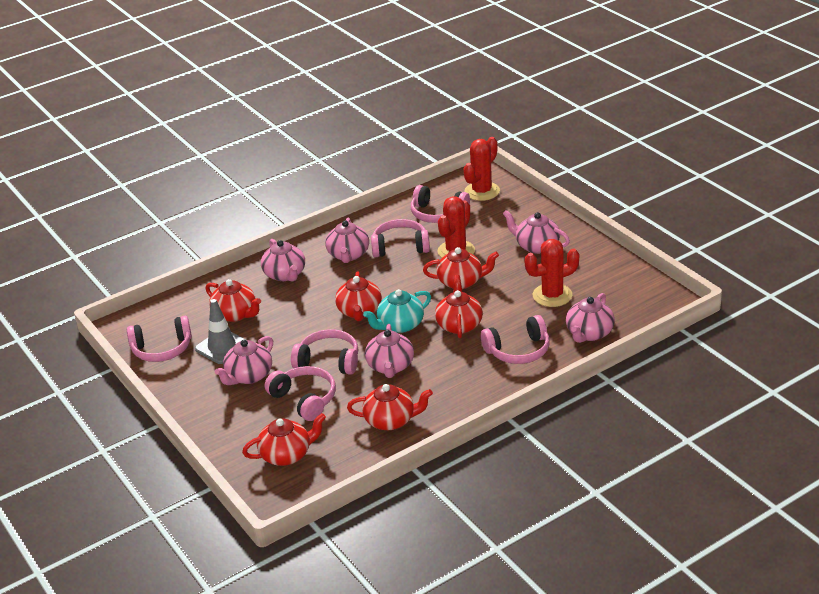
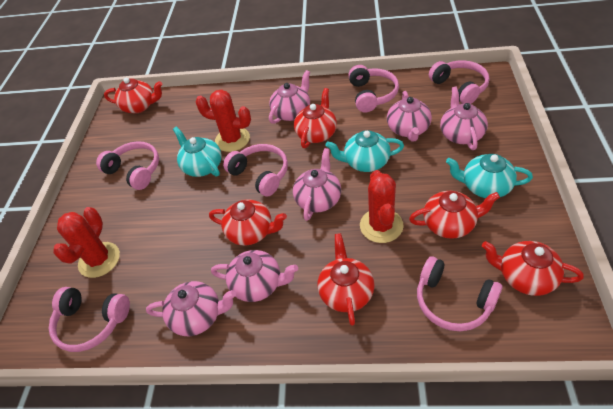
grey traffic cone: 1 -> 0
turquoise teapot: 1 -> 3

